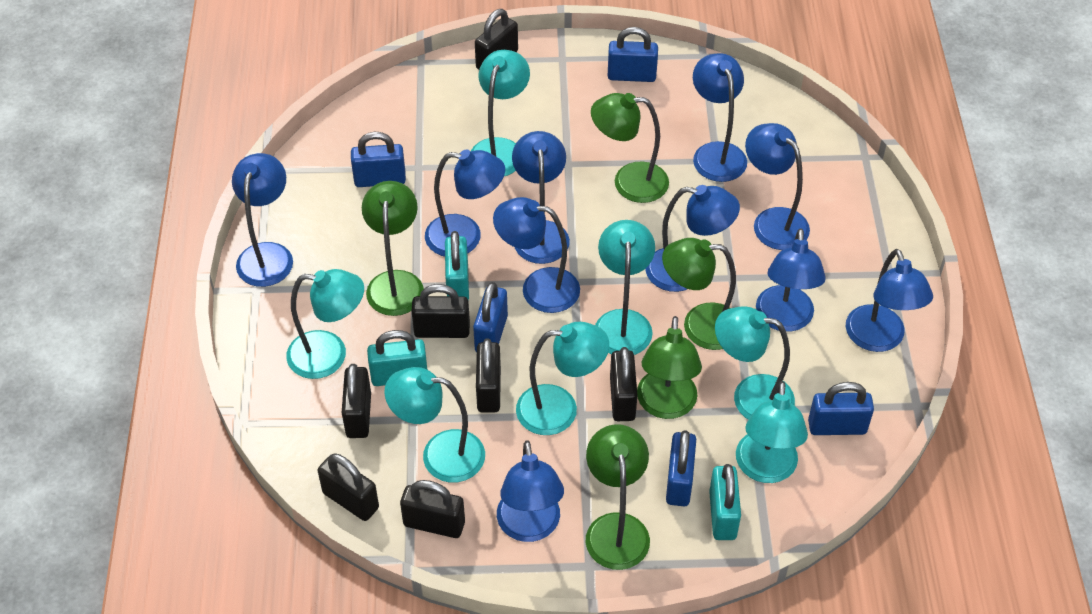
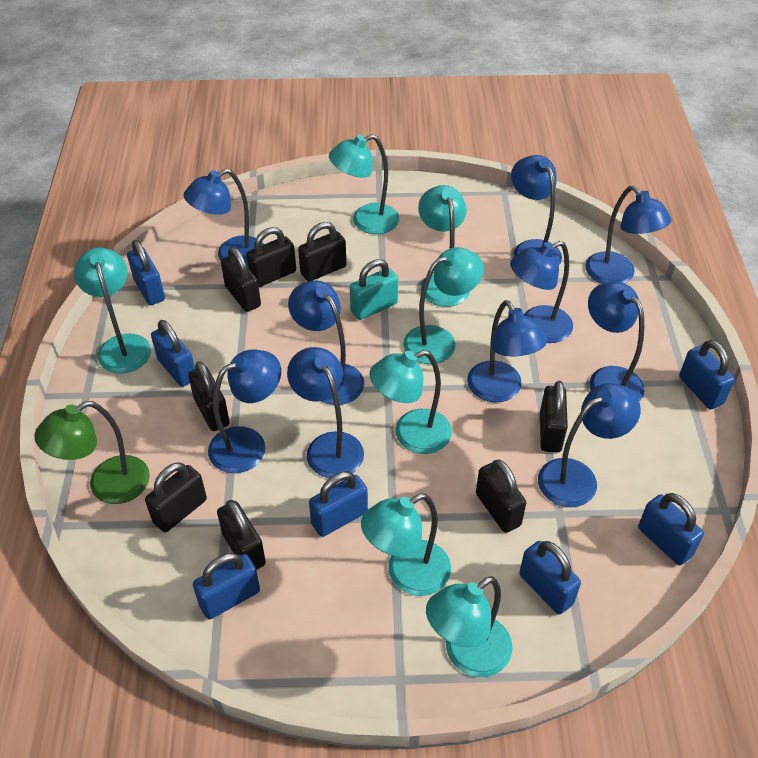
black padlock: 7 -> 8
blue padlock: 5 -> 7
green lamp: 5 -> 1
turquoise padlock: 3 -> 1

